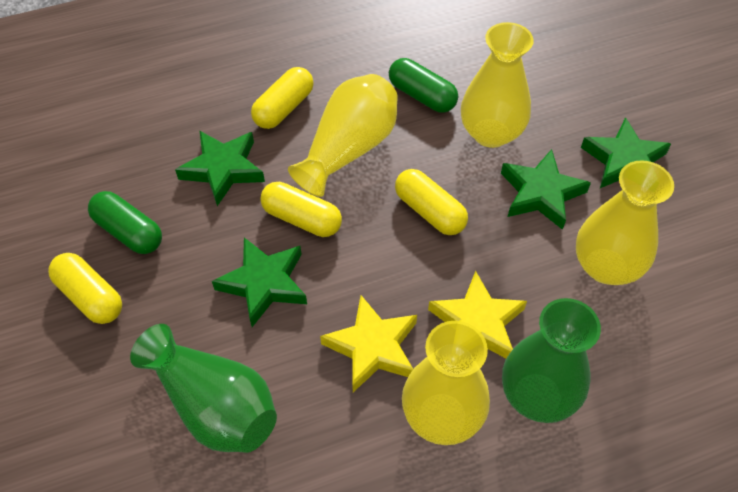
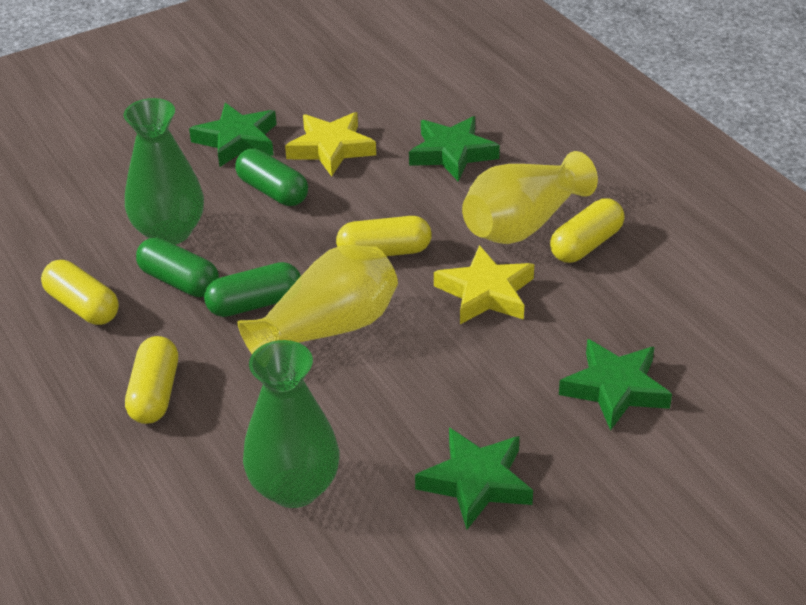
green capsule: 2 -> 3
yellow vase: 4 -> 2

